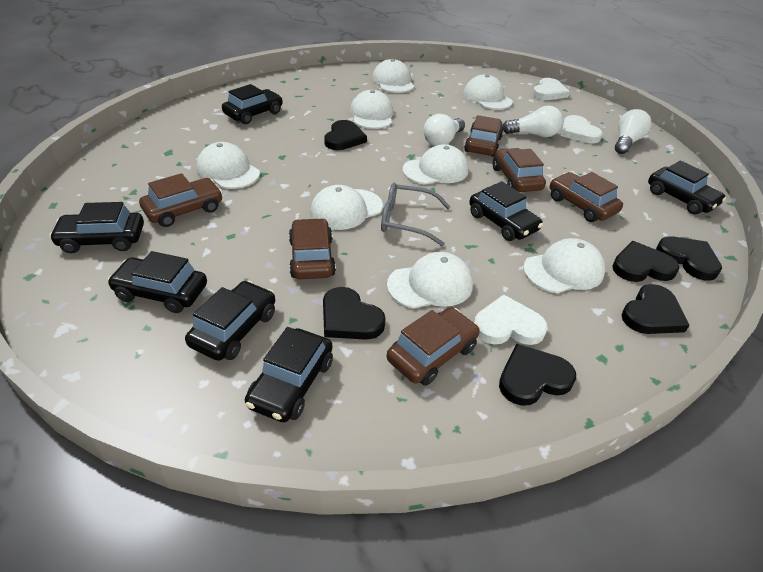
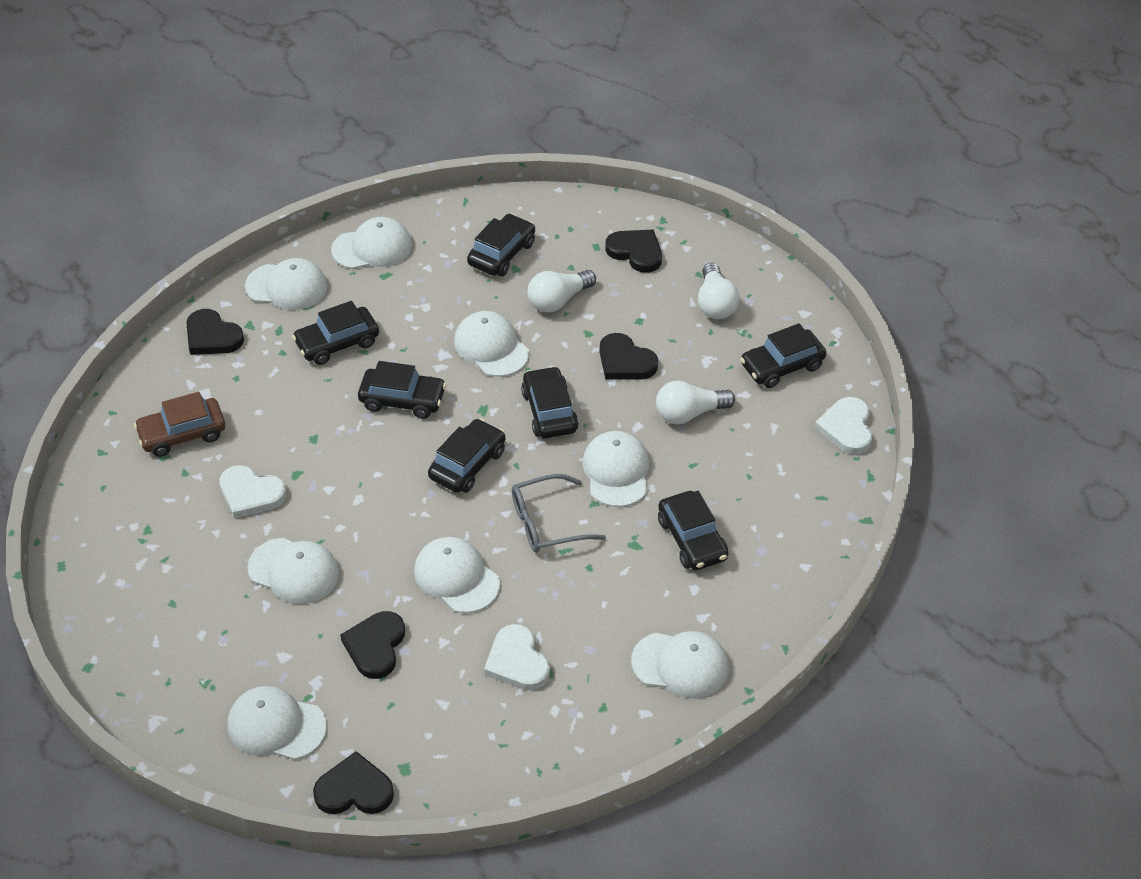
black heart: 6 -> 5
brown car: 6 -> 1

